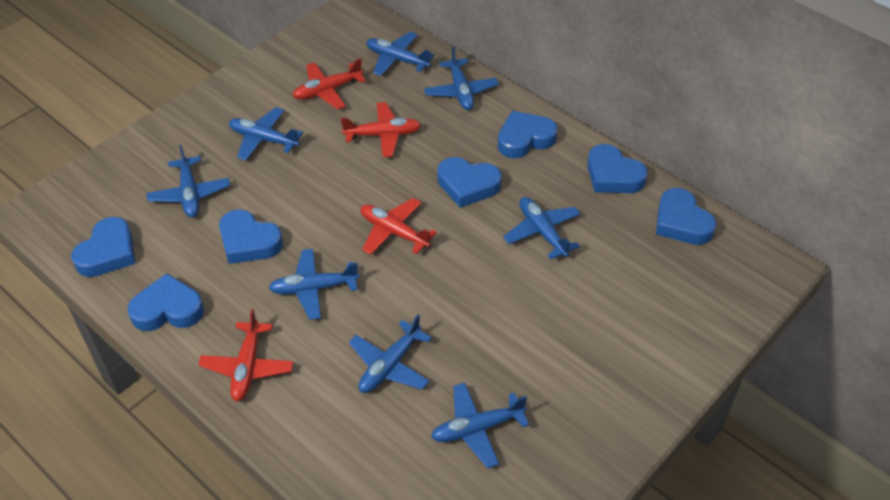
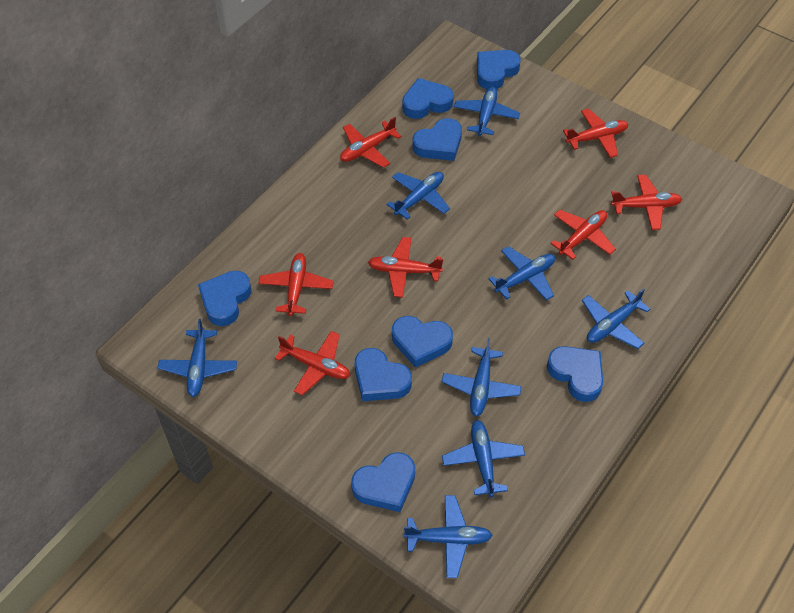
blue heart: 7 -> 8
red plane: 4 -> 7

